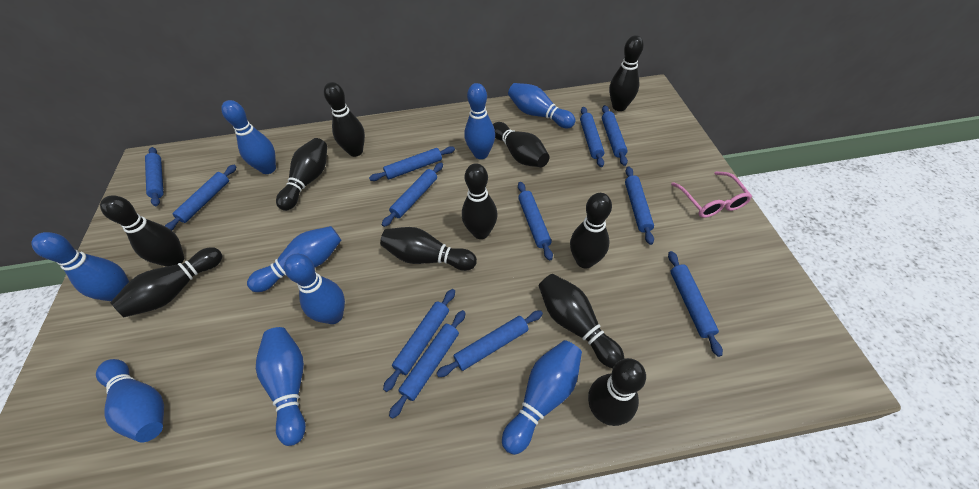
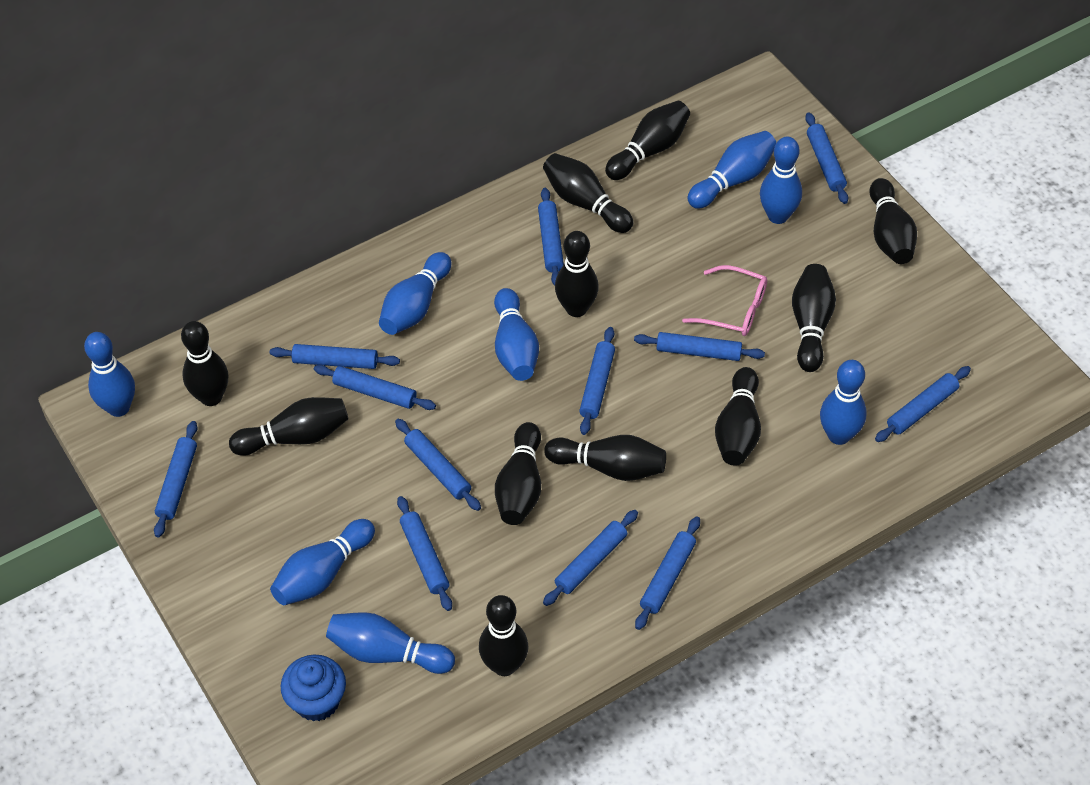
blue bowling pin: 9 -> 8
blue cupcake: 0 -> 1

